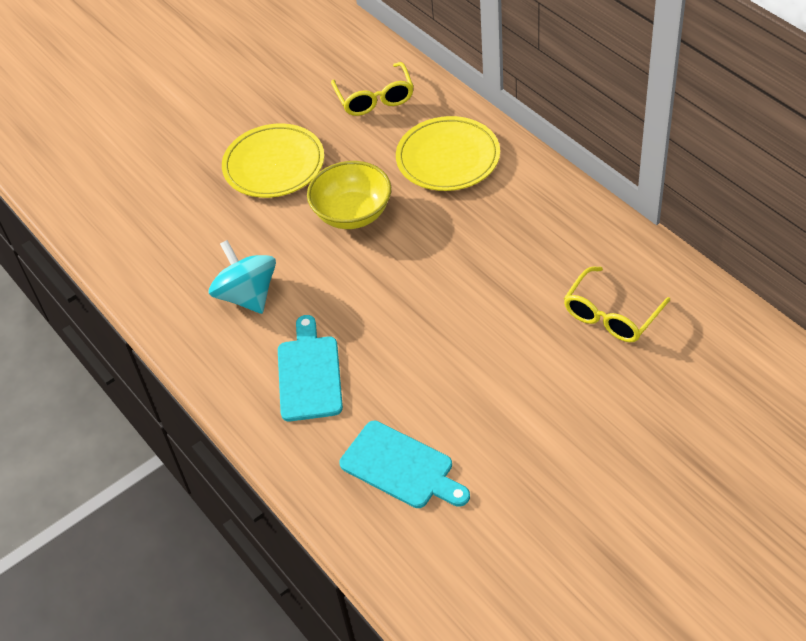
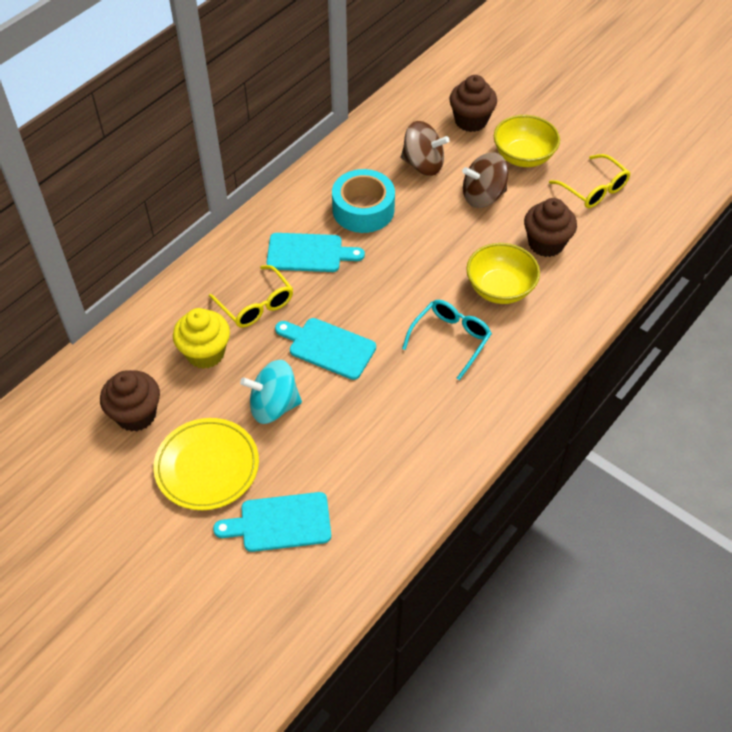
brown cupcake: 0 -> 3
brown spinning top: 0 -> 2
turquoise cutting board: 2 -> 3
turquoise glasses: 0 -> 1
turquoise tape: 0 -> 1
yellow bowl: 1 -> 2
yellow cupcake: 0 -> 1
yellow plate: 2 -> 1

